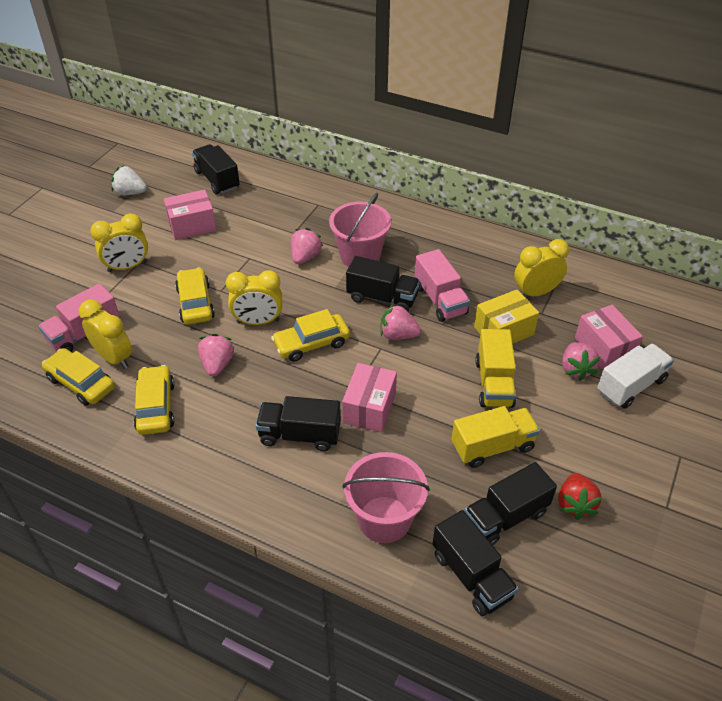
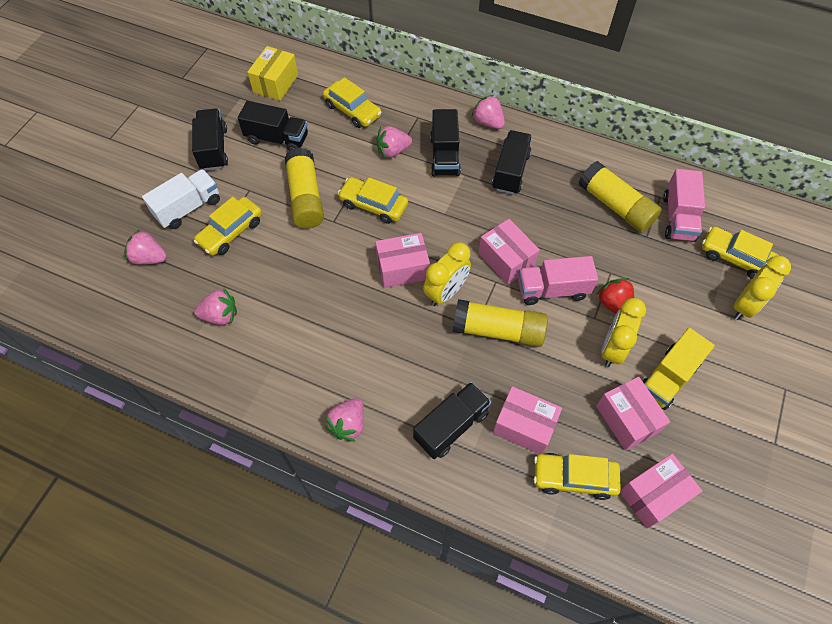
pink box: 3 -> 5
pink bucket: 2 -> 0
pink strawberry: 4 -> 5
white strawberry: 1 -> 0
yellow car: 4 -> 5
yellow clock: 4 -> 3
yellow glue stick: 0 -> 3
yellow truck: 2 -> 1

